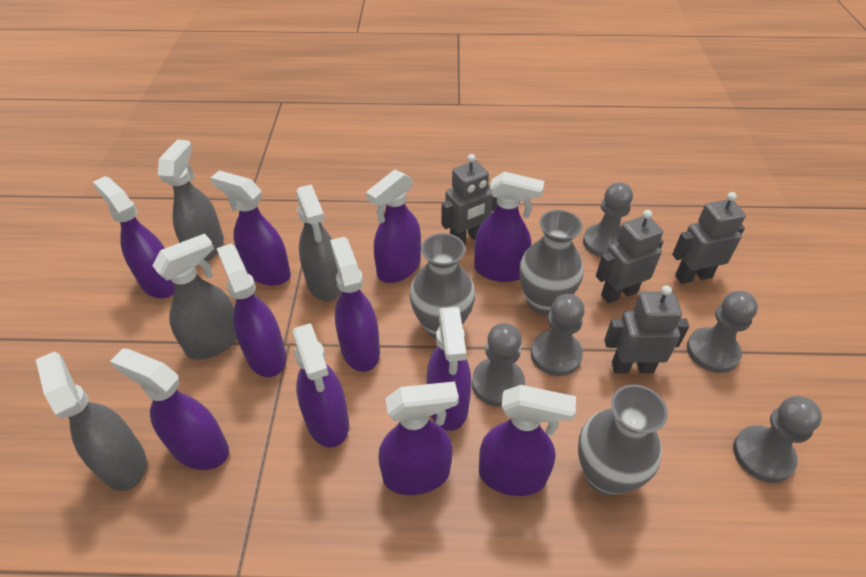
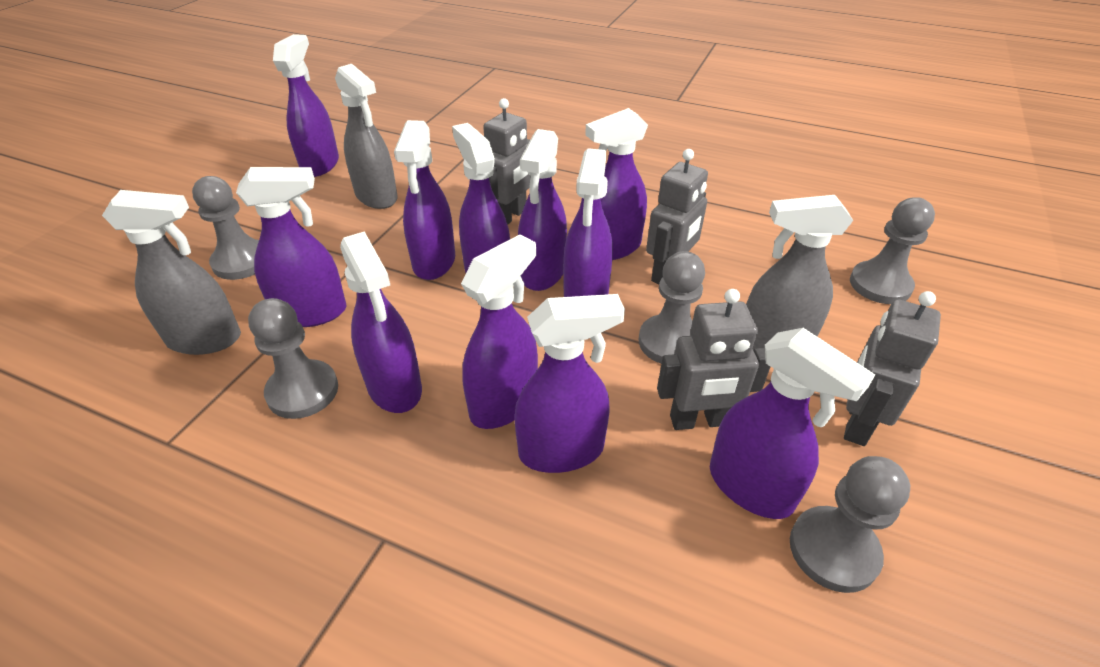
grey spray bottle: 4 -> 3
grey vase: 3 -> 0

